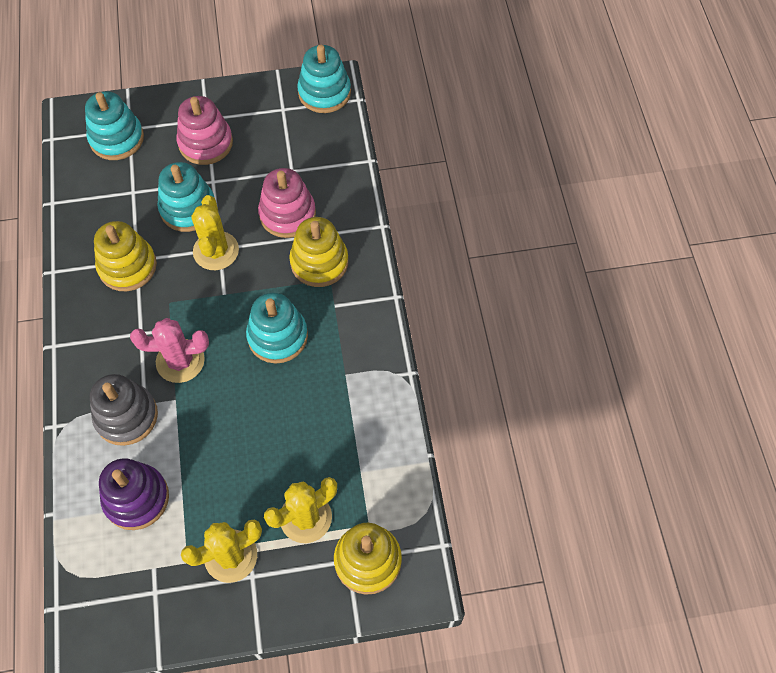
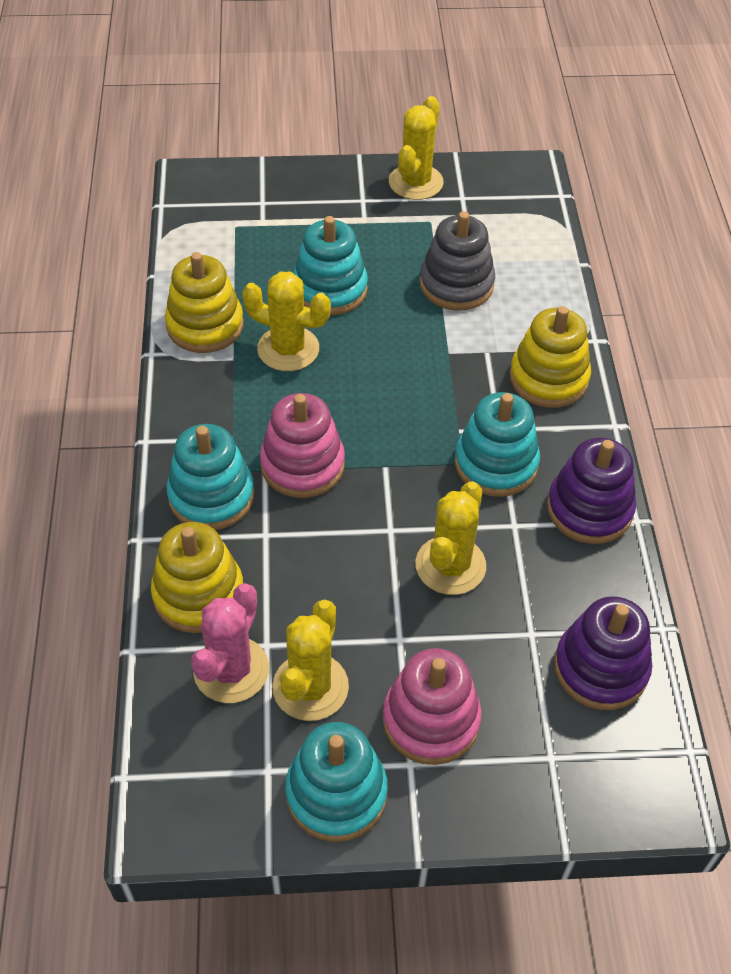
purple stacking toy: 1 -> 2
yellow cactus: 3 -> 4

